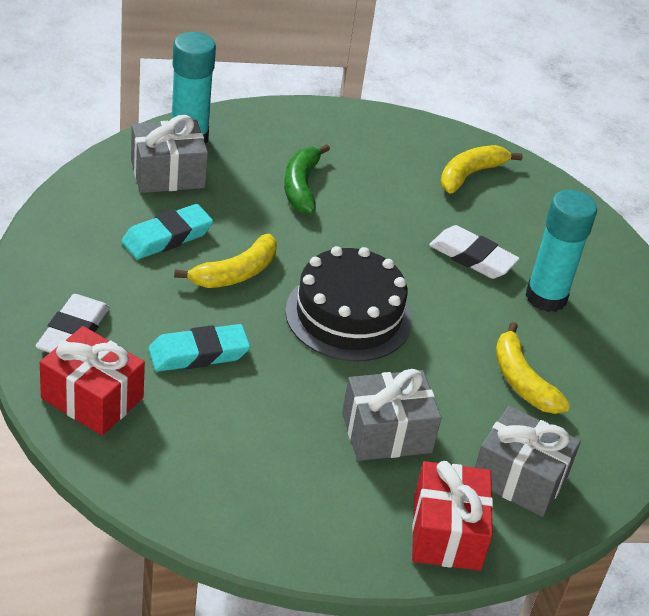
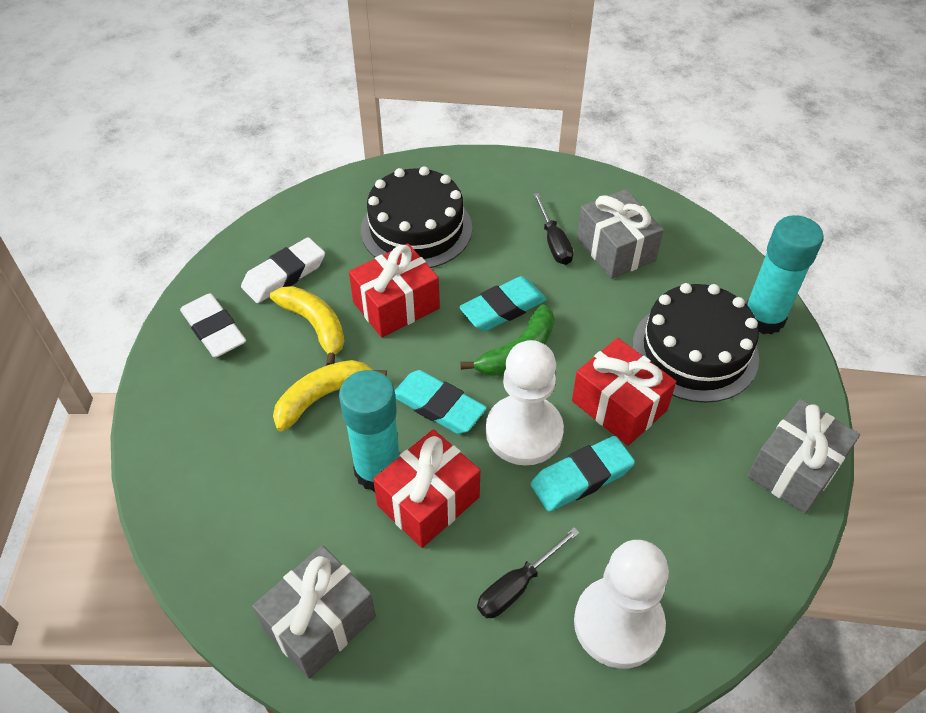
black cake: 1 -> 2
black screwdriver: 0 -> 2
red gift: 2 -> 3
turquoise eraser: 2 -> 3
white pawn: 0 -> 2
yellow banana: 3 -> 2

